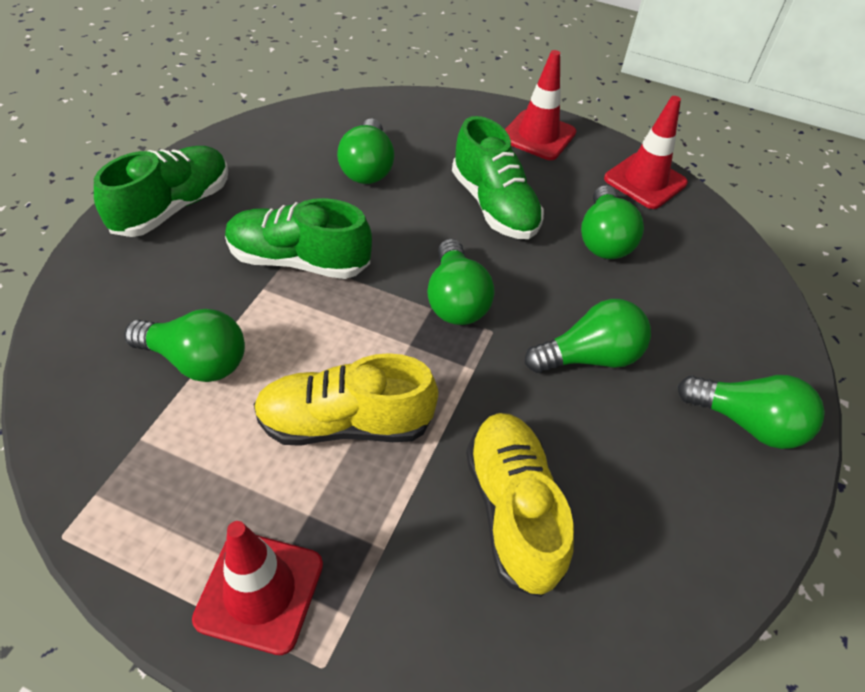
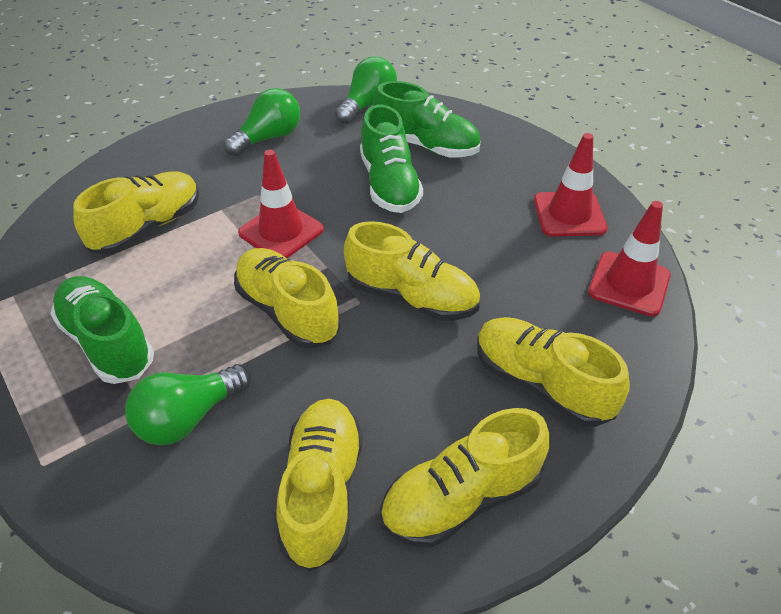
green light bulb: 6 -> 3
yellow shoe: 2 -> 6

